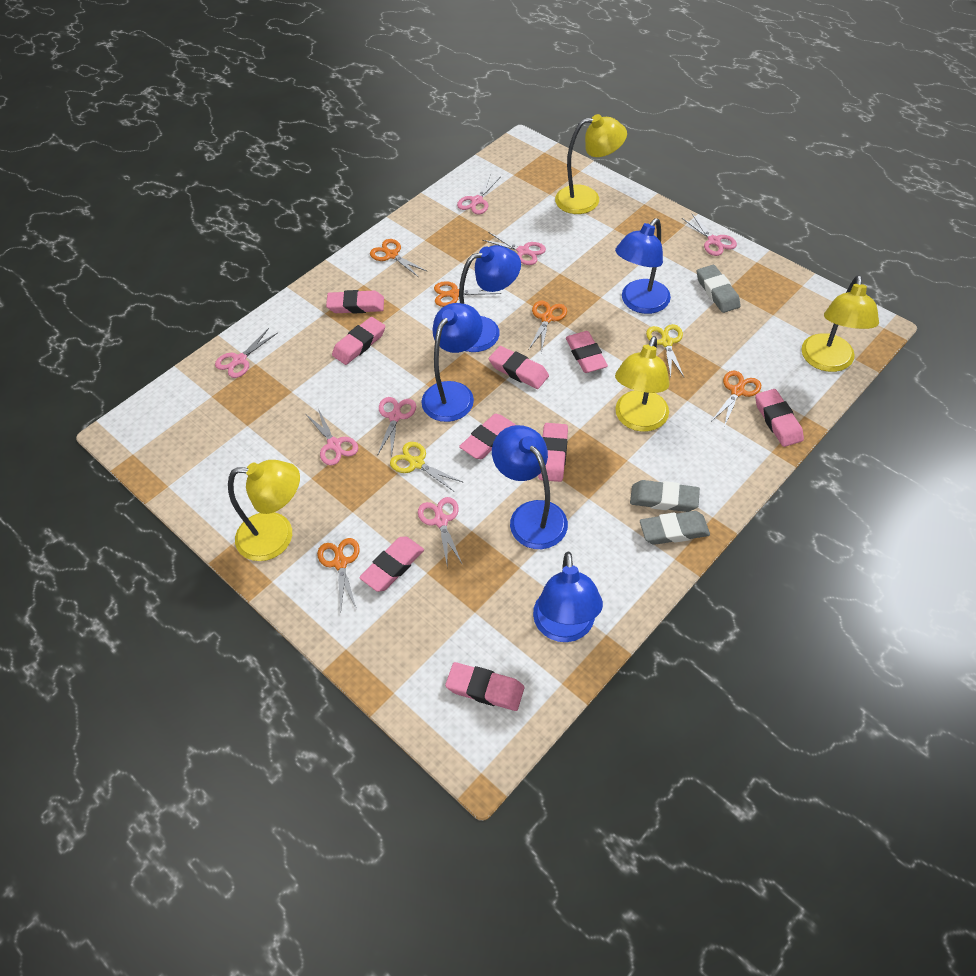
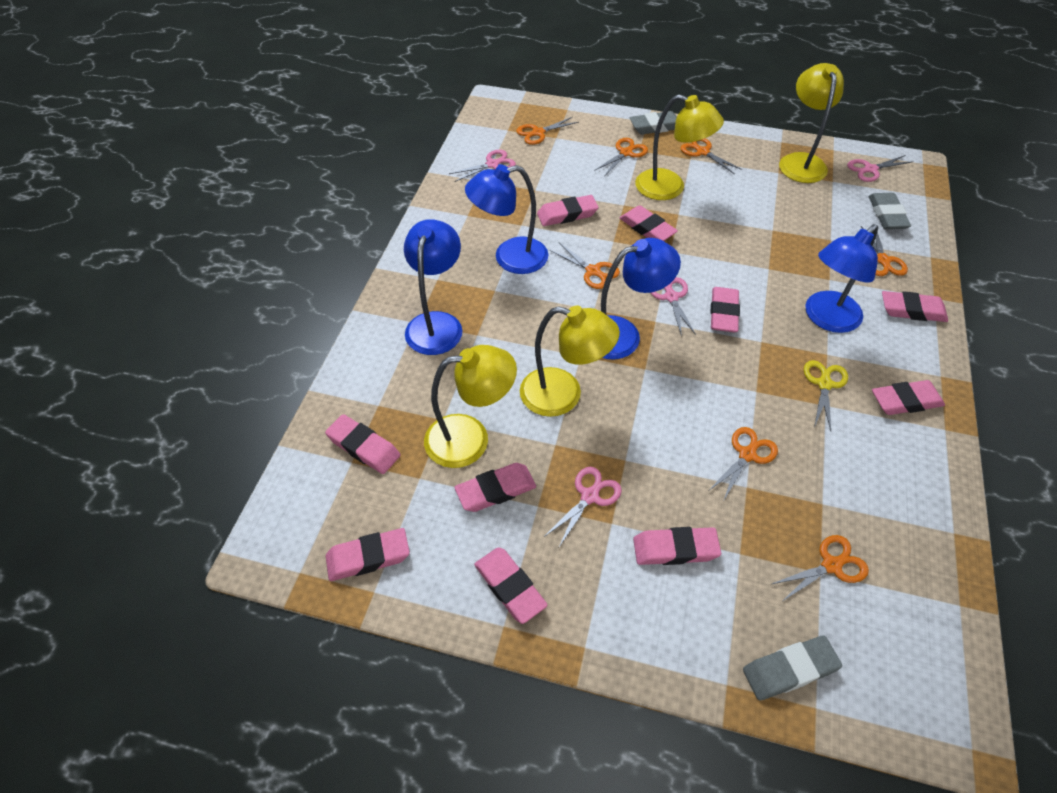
blue lamp: 5 -> 4
orange scissors: 5 -> 7
pink eraser: 9 -> 10
pink scissors: 7 -> 4
yellow scissors: 2 -> 1

